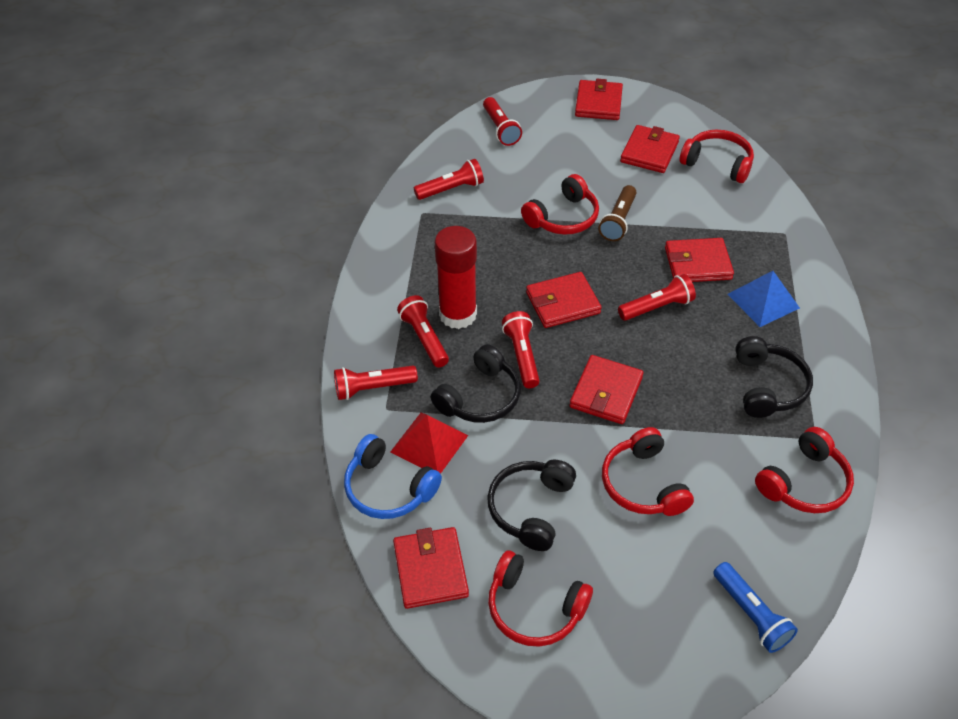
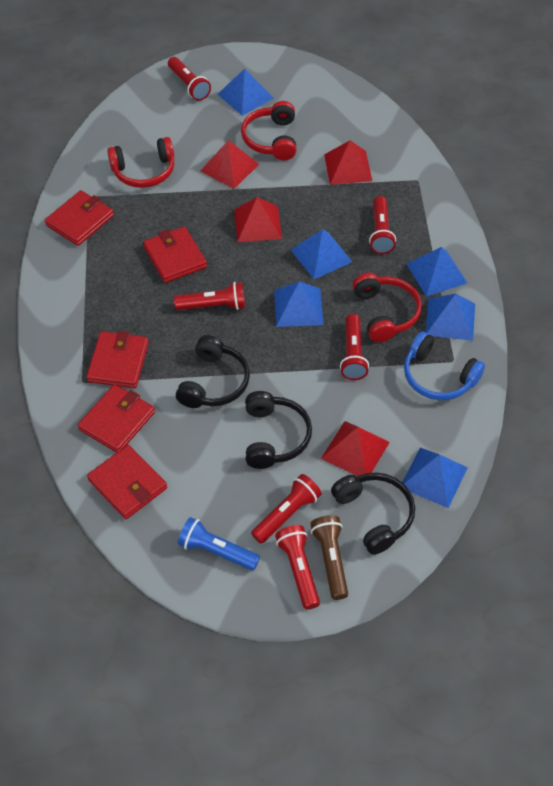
blue pyramid: 1 -> 6
red glue stick: 1 -> 0
red headphones: 5 -> 3
red pyramid: 1 -> 4
red wallet: 6 -> 5

